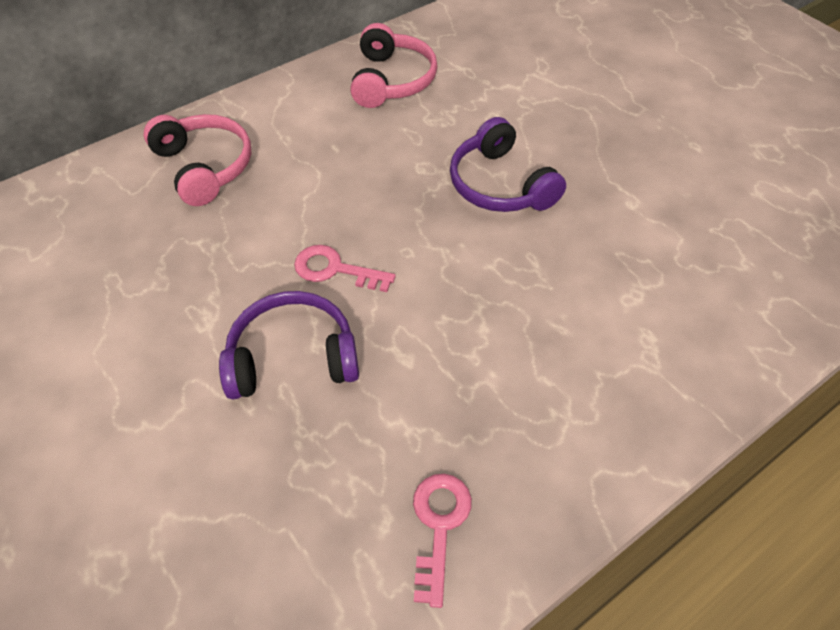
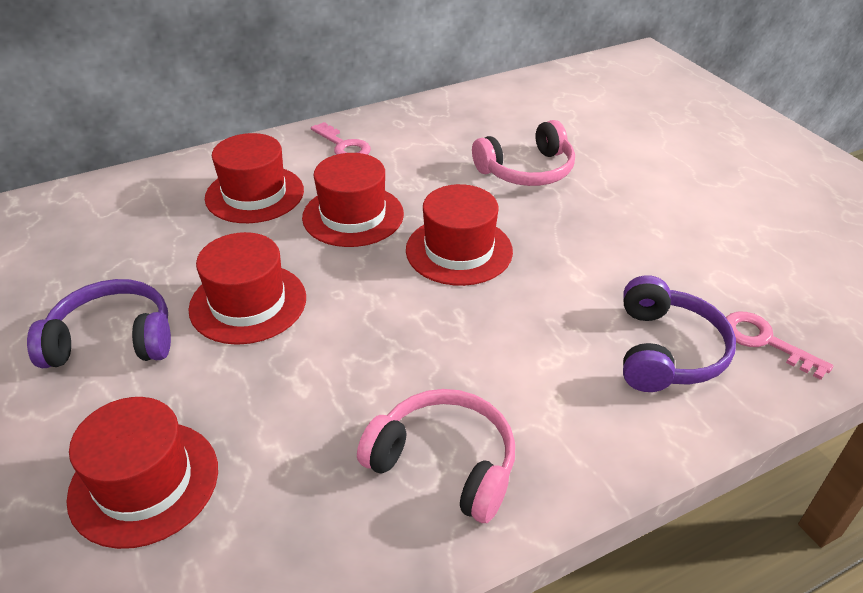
red hat: 0 -> 5

